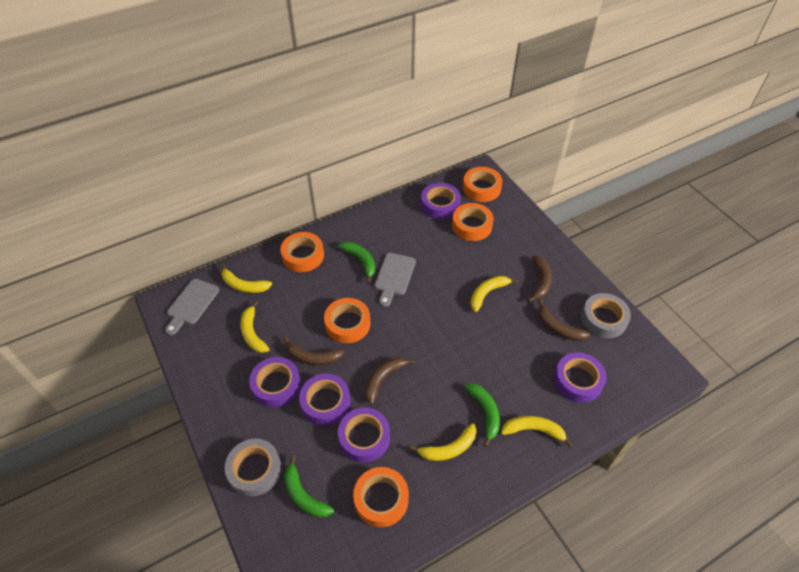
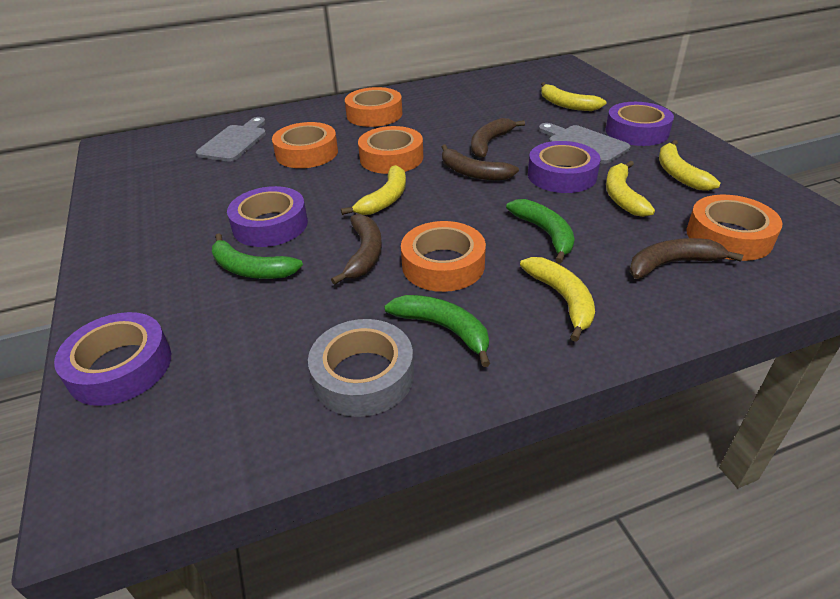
grey tape: 2 -> 1
purple tape: 5 -> 4

